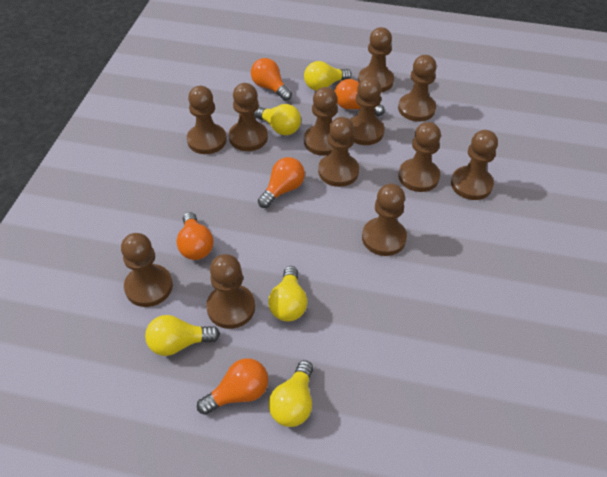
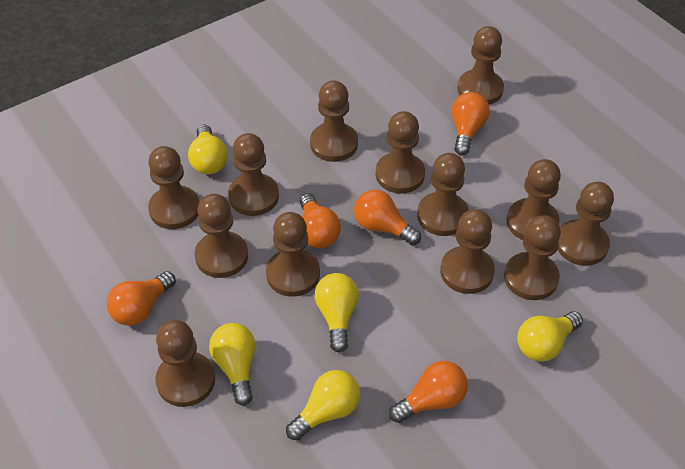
brown pawn: 12 -> 13

